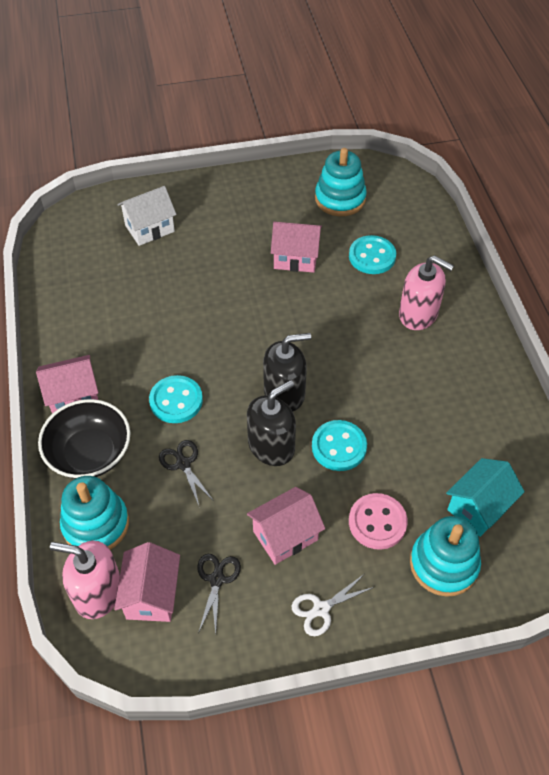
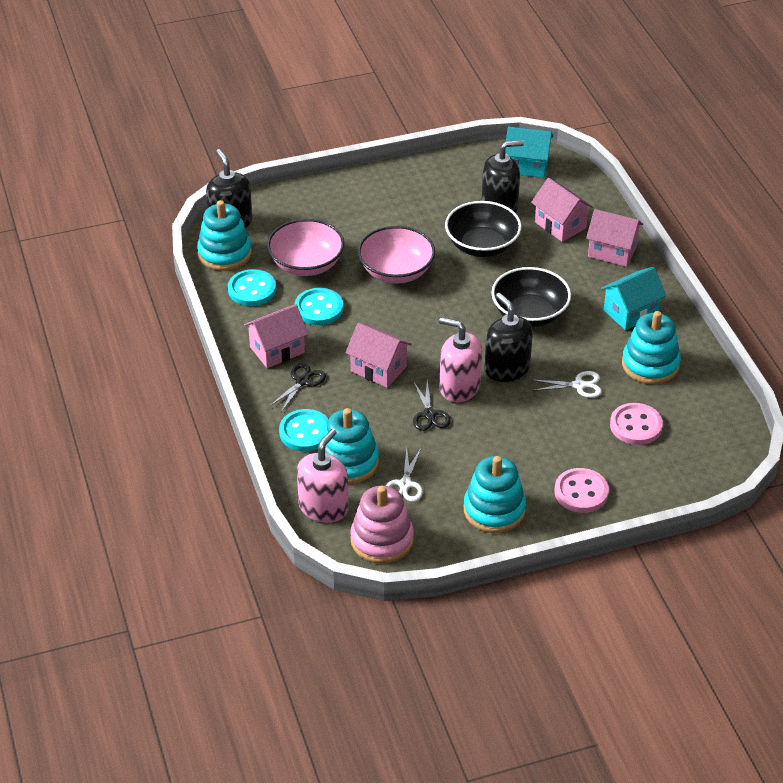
black bowl: 1 -> 2
black soap dispenser: 2 -> 3
pink bowl: 0 -> 2
pink button: 1 -> 2
pink stacking toy: 0 -> 1
turquoise house: 1 -> 2
turquoise stacking toy: 3 -> 4
white house: 1 -> 0
white scissors: 1 -> 2

